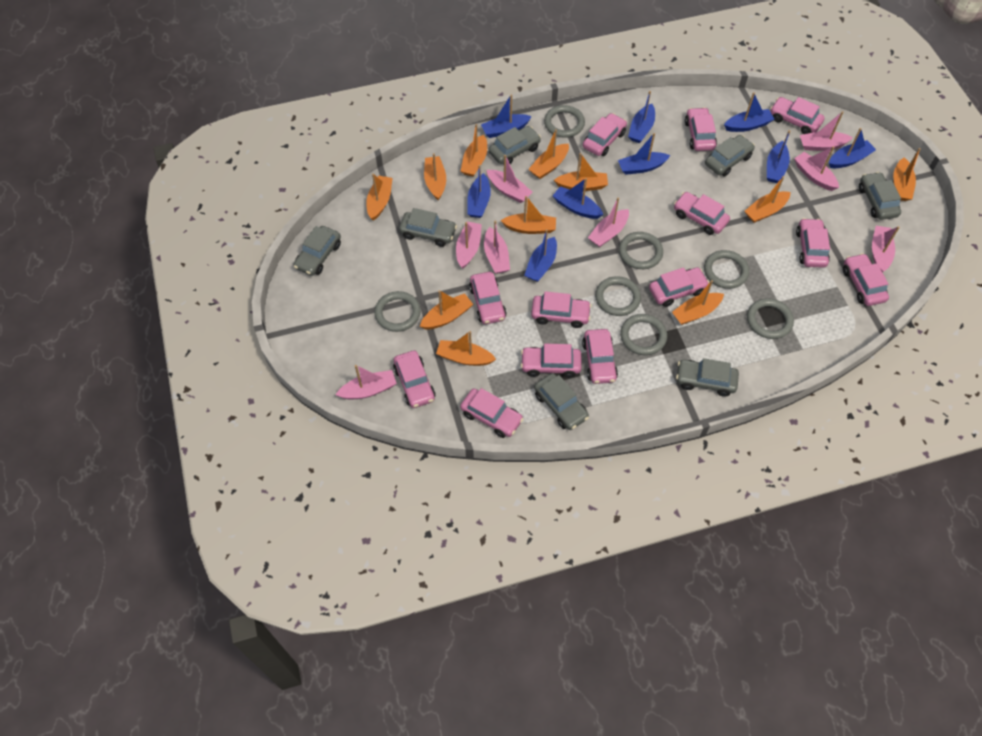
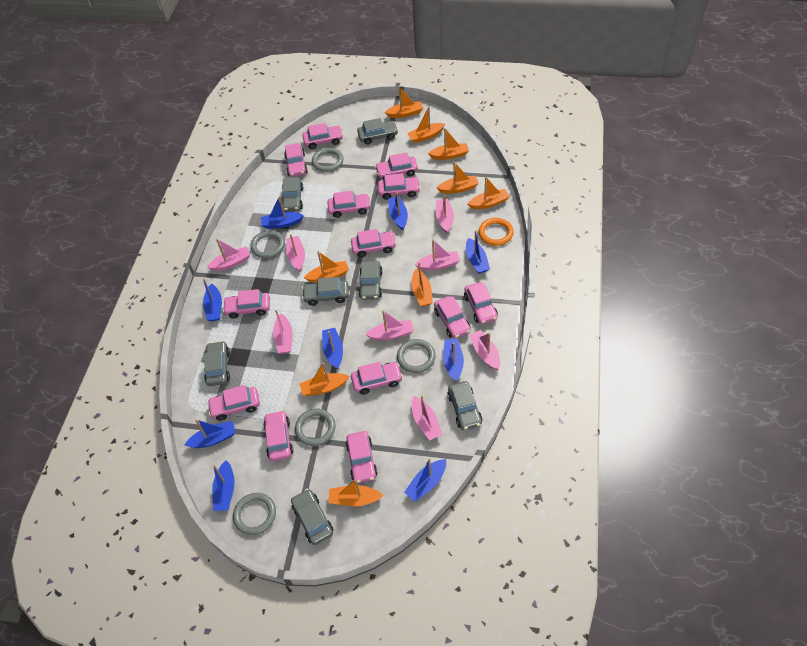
grey ring: 7 -> 5
orange boat: 11 -> 9
orange ring: 0 -> 1

